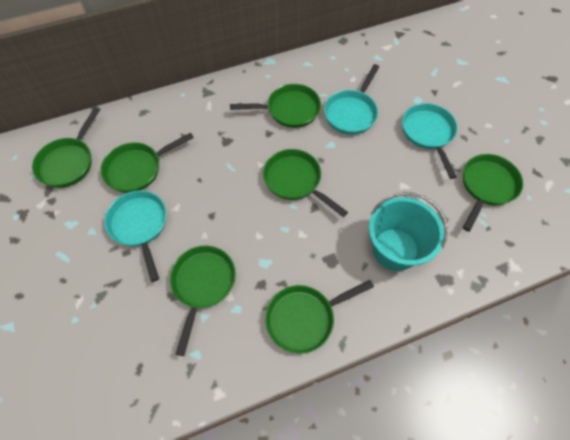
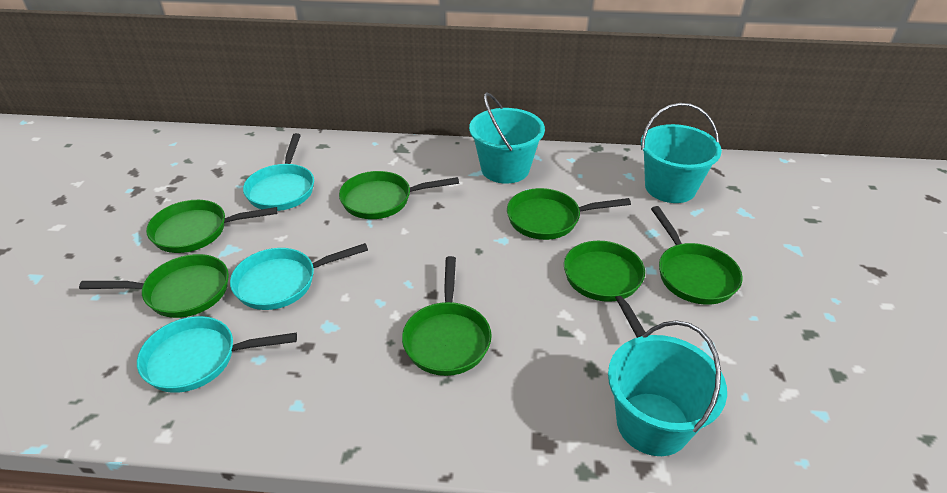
turquoise bucket: 1 -> 3

